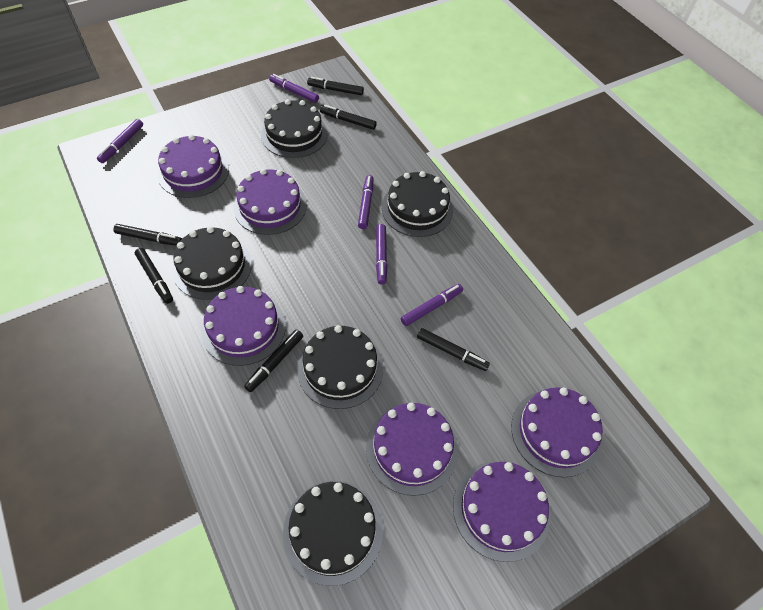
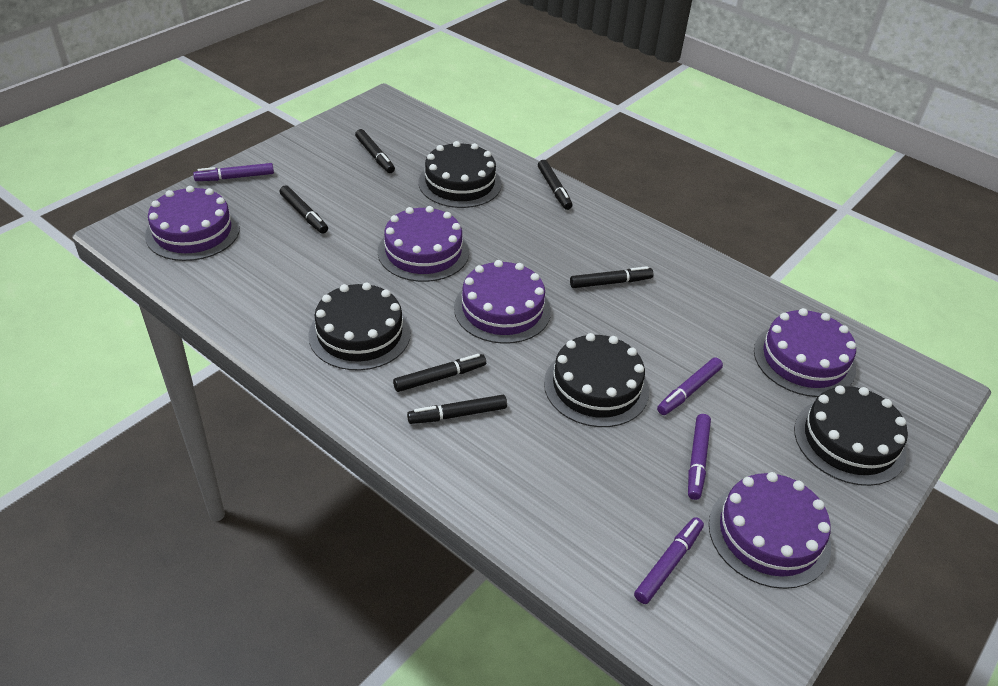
black cake: 5 -> 4
purple cake: 6 -> 5
purple marker: 5 -> 4

